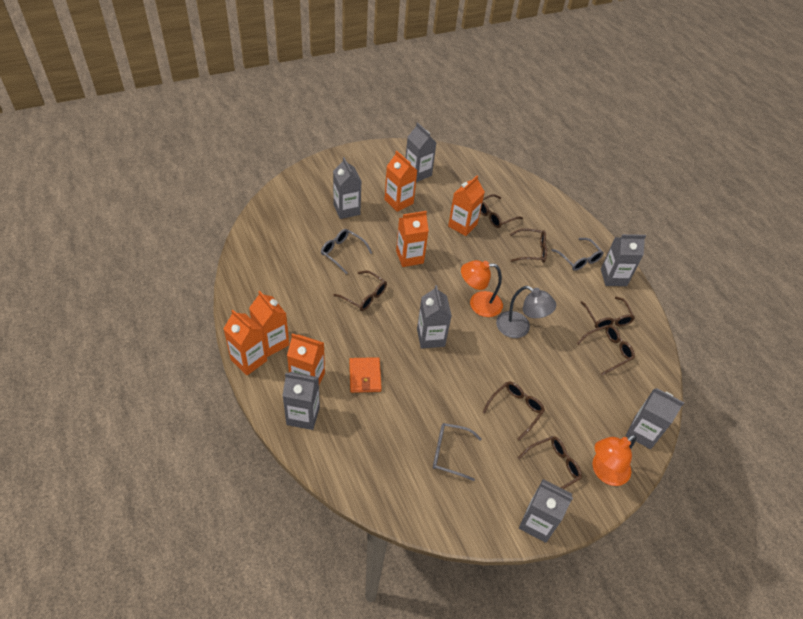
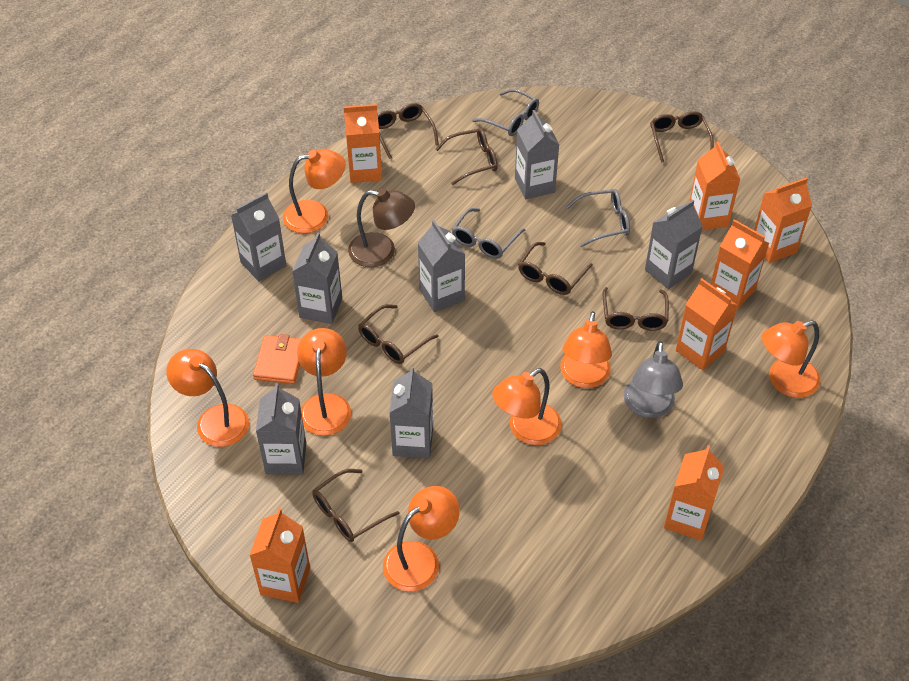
brown lamp: 0 -> 1
orange carton: 6 -> 7
orange lamp: 2 -> 7

